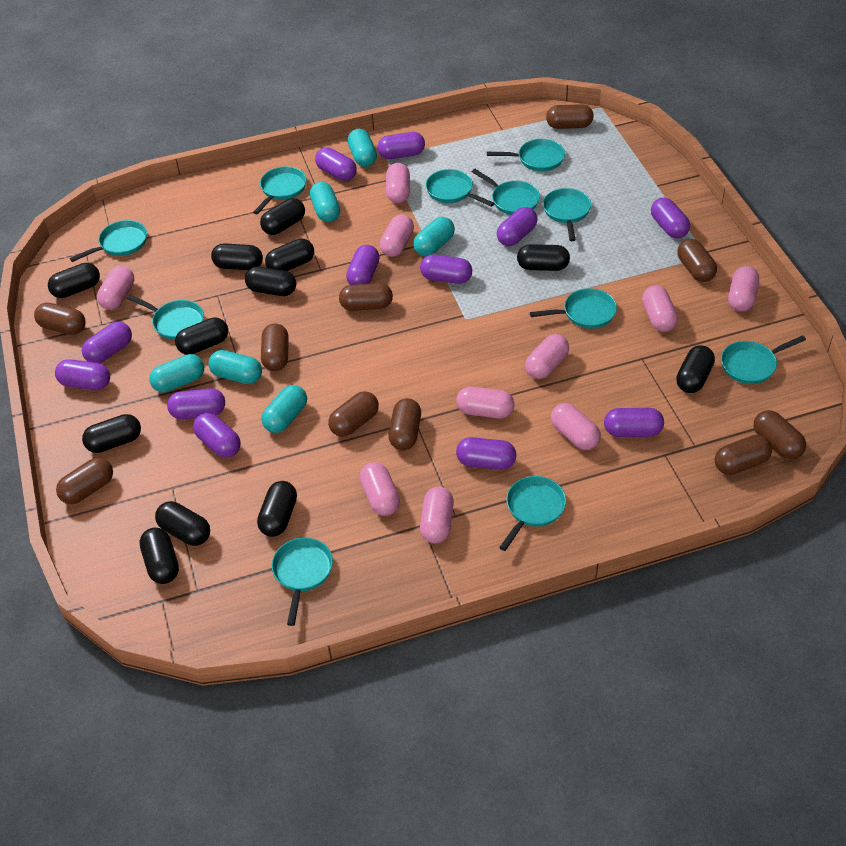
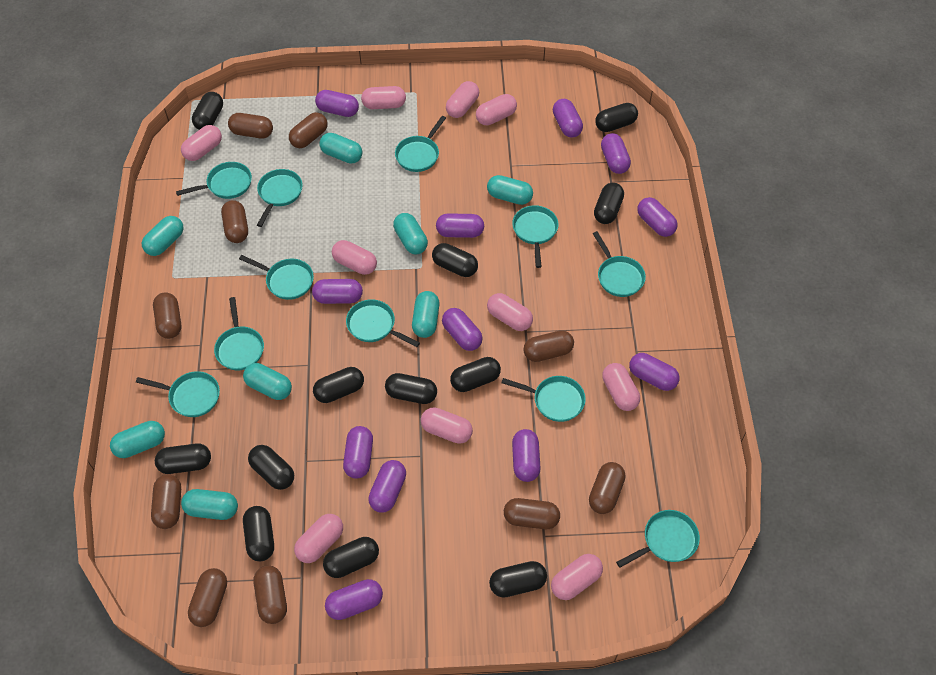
turquoise capsule: 6 -> 8

